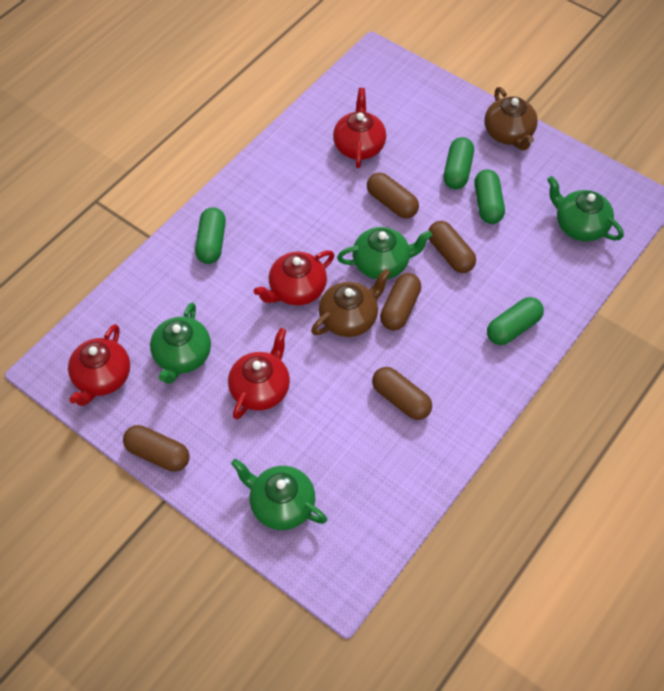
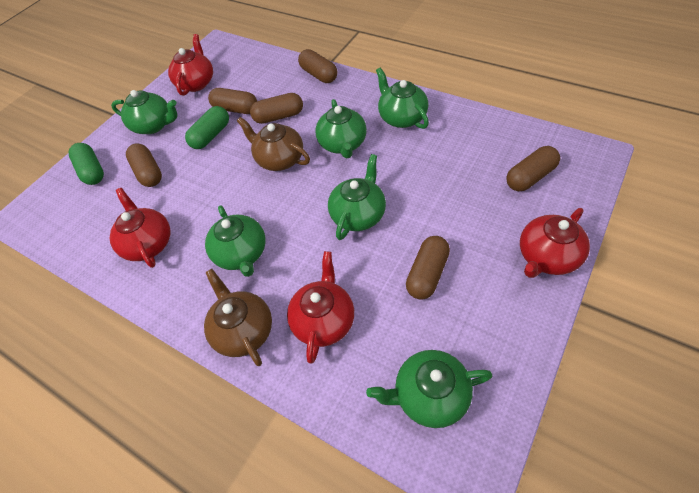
brown capsule: 5 -> 6
green capsule: 4 -> 2
green teapot: 4 -> 6

